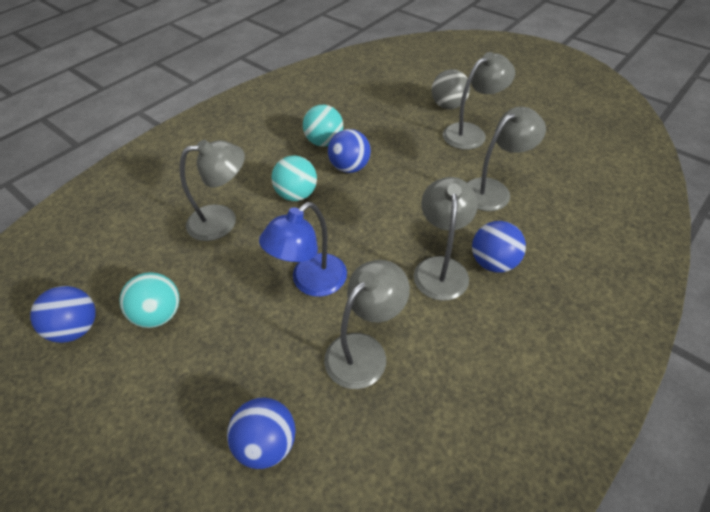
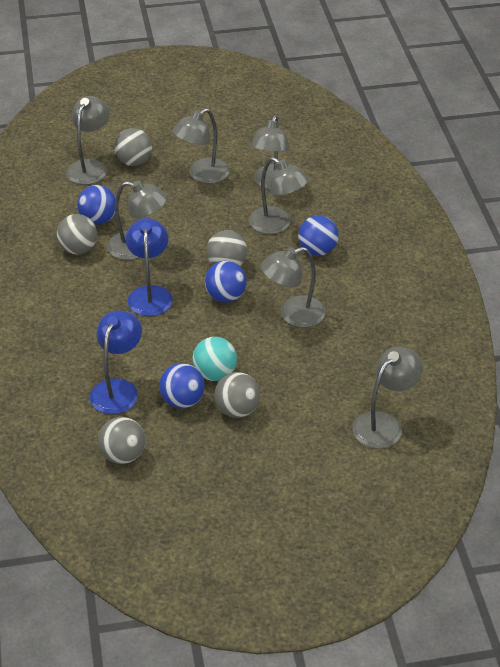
blue lamp: 1 -> 2
grey ball: 1 -> 5
grey lamp: 5 -> 7
turquoise ball: 3 -> 1

